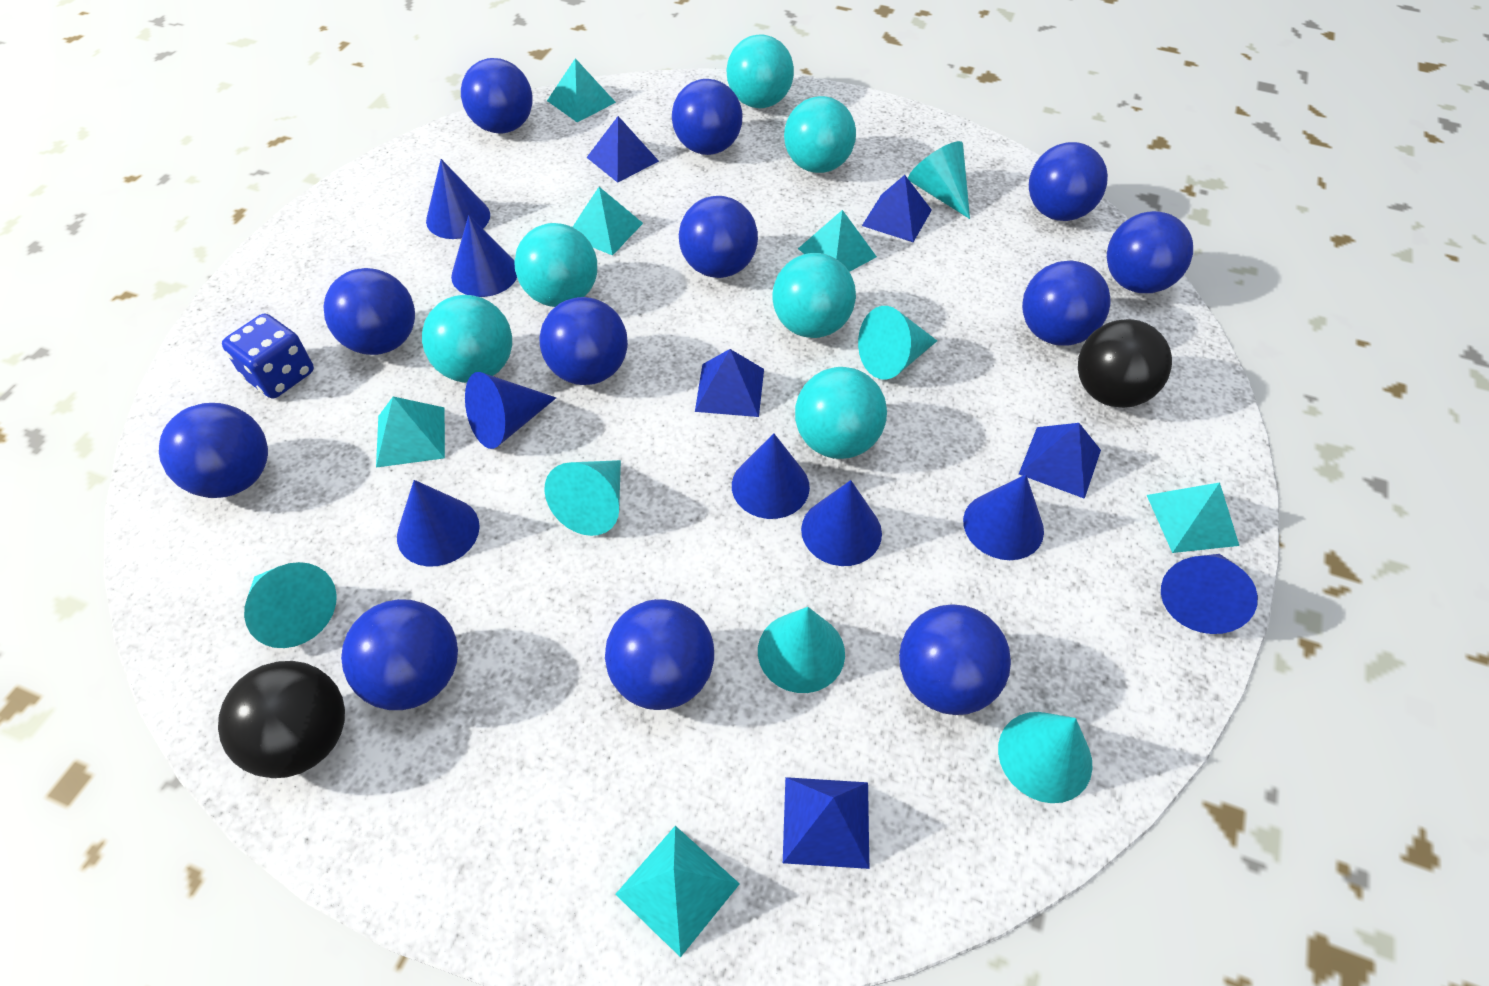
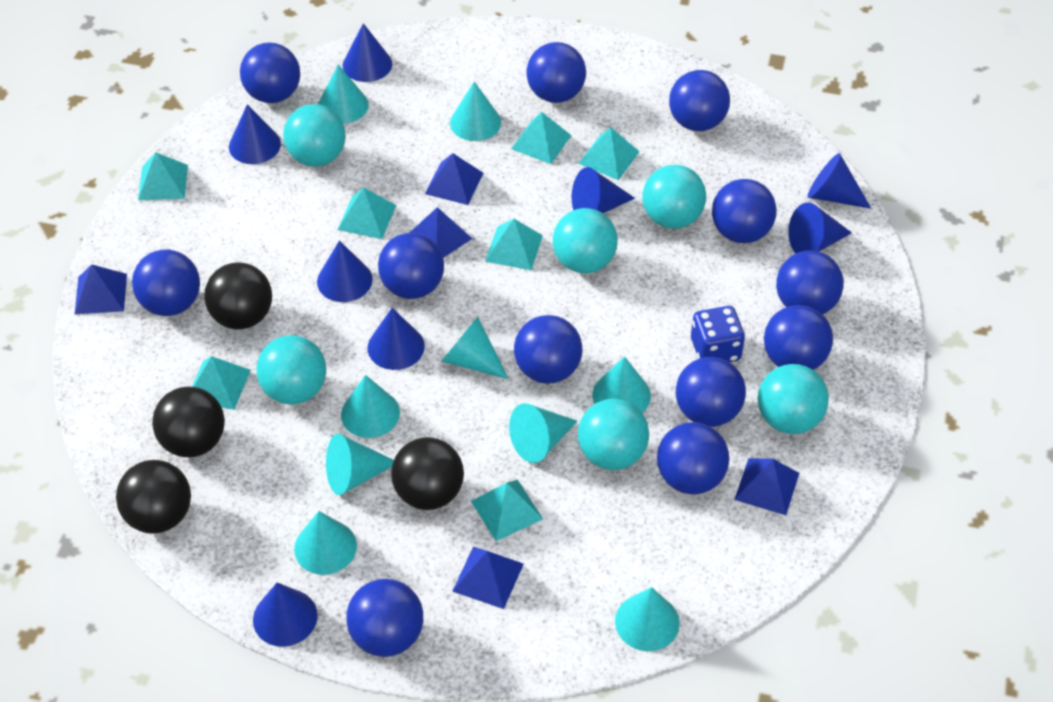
black ball: 2 -> 4
turquoise cone: 6 -> 9
turquoise pyramid: 6 -> 7

